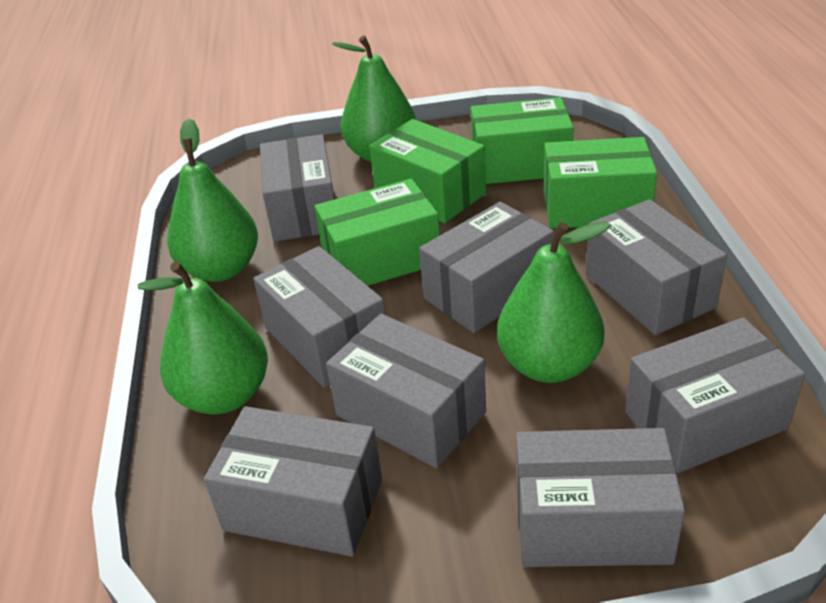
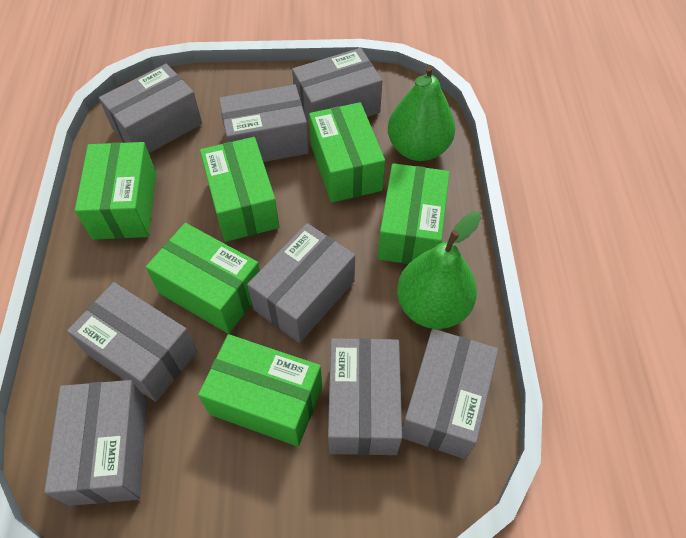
green box: 4 -> 6
green pear: 4 -> 2

